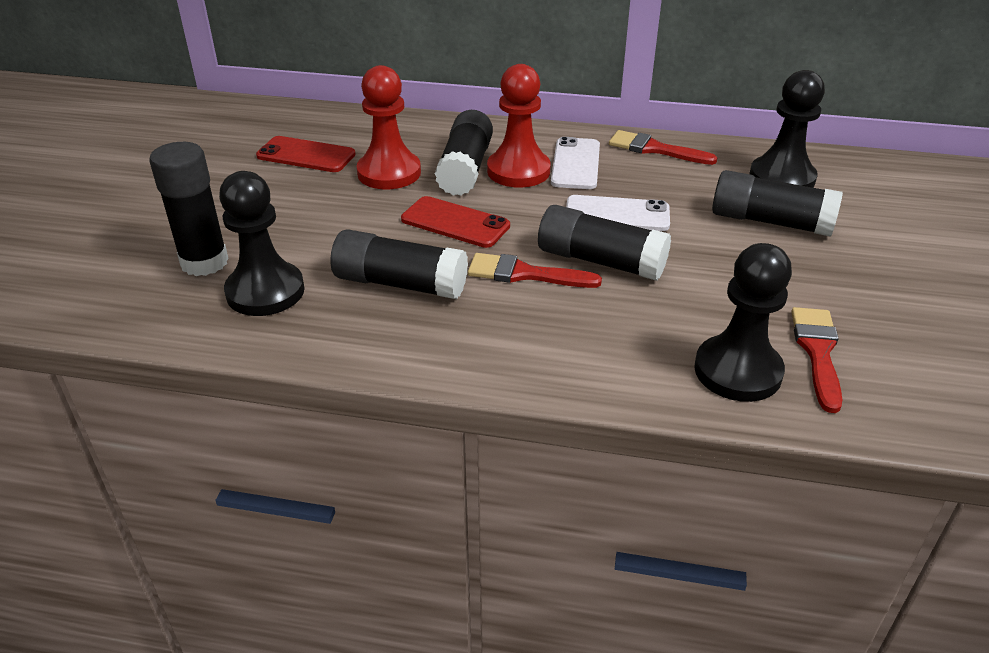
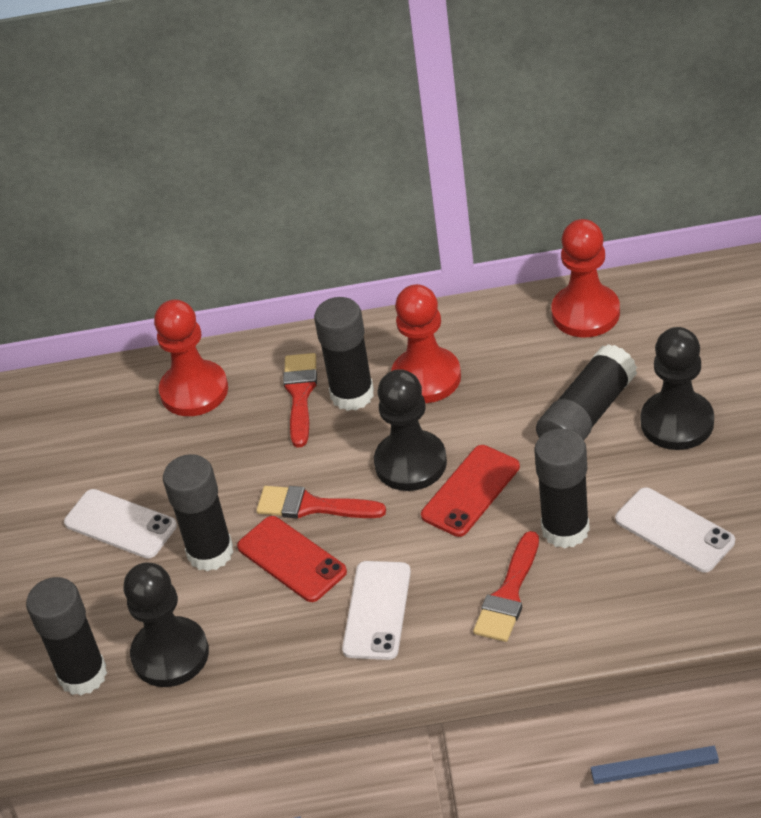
red pawn: 2 -> 3
white phone: 2 -> 3

